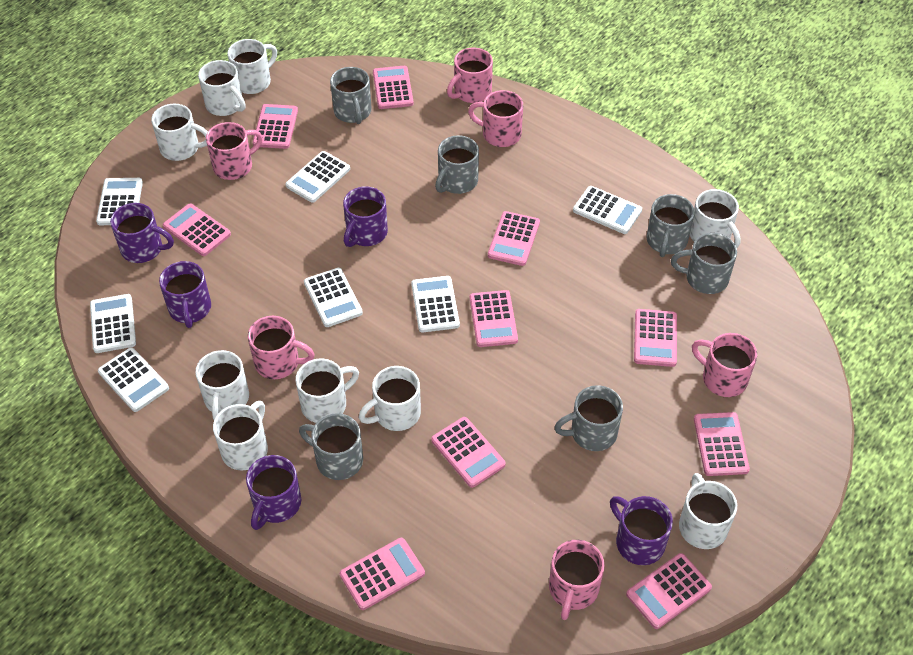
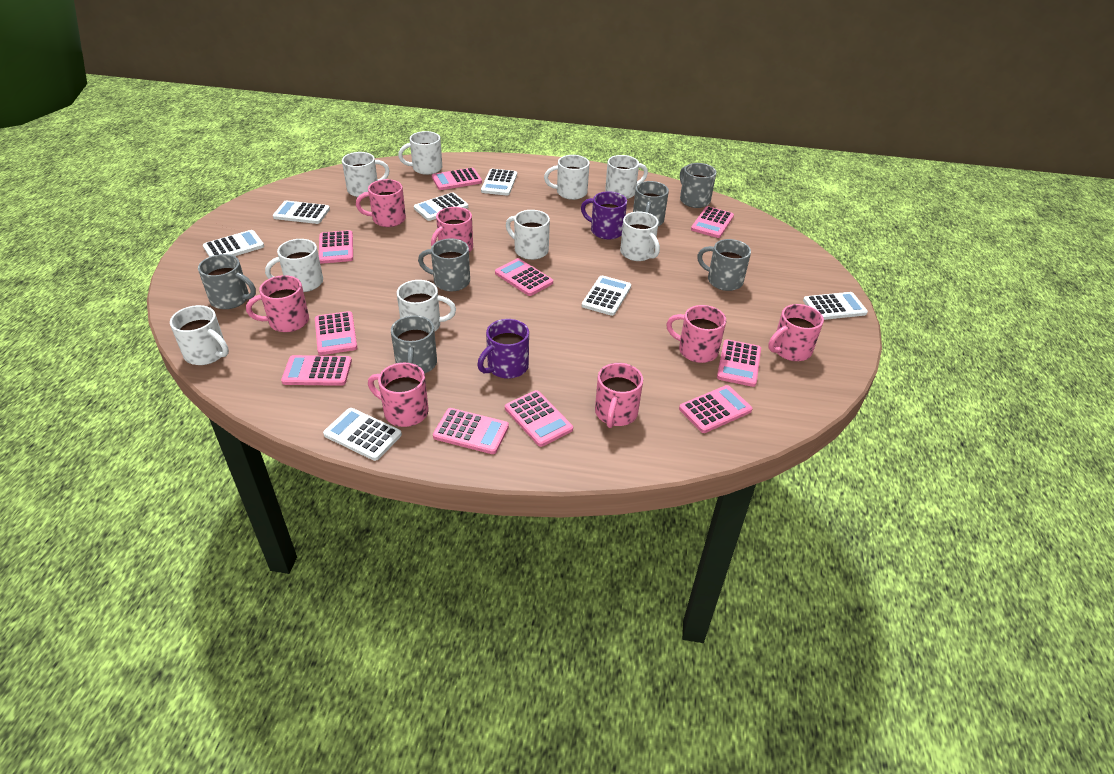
pink mug: 6 -> 7
purple mug: 5 -> 2

